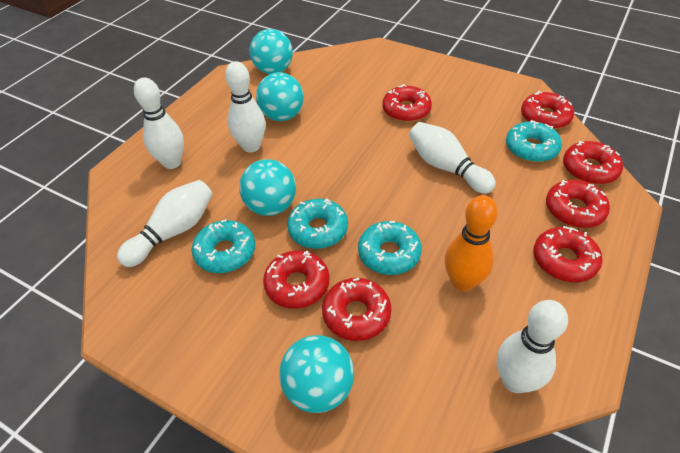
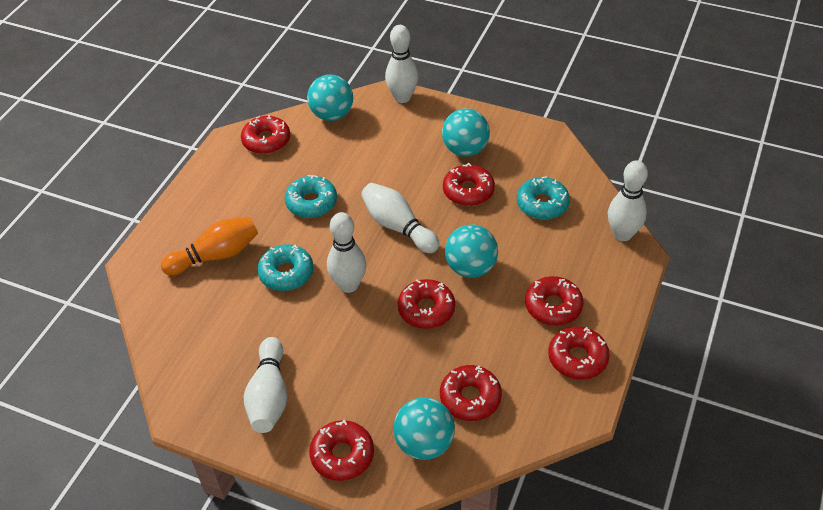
turquoise donut: 4 -> 3

